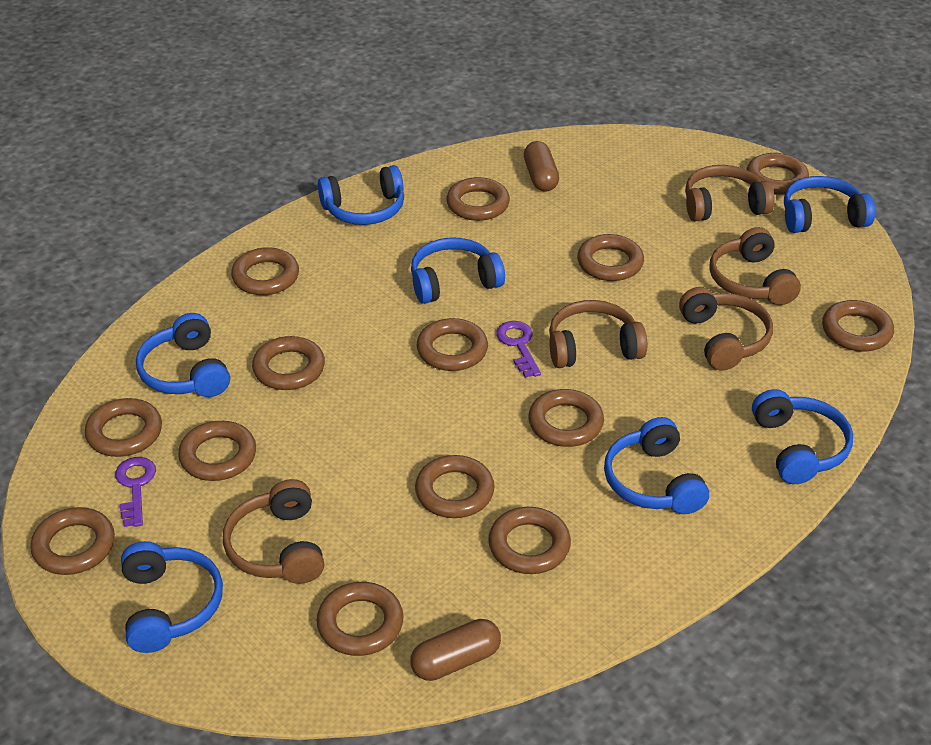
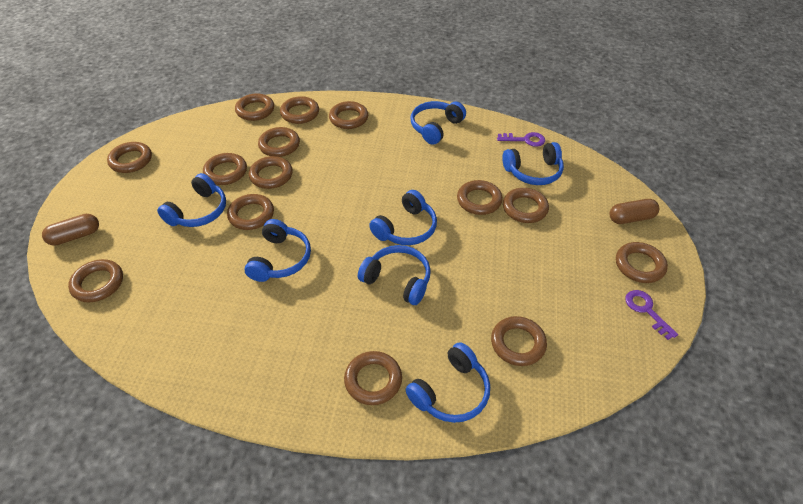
brown headphones: 5 -> 0

